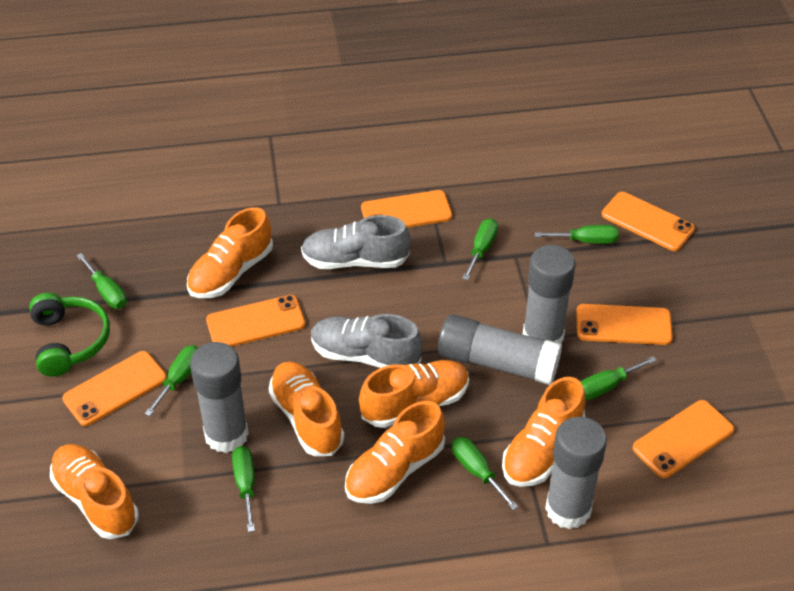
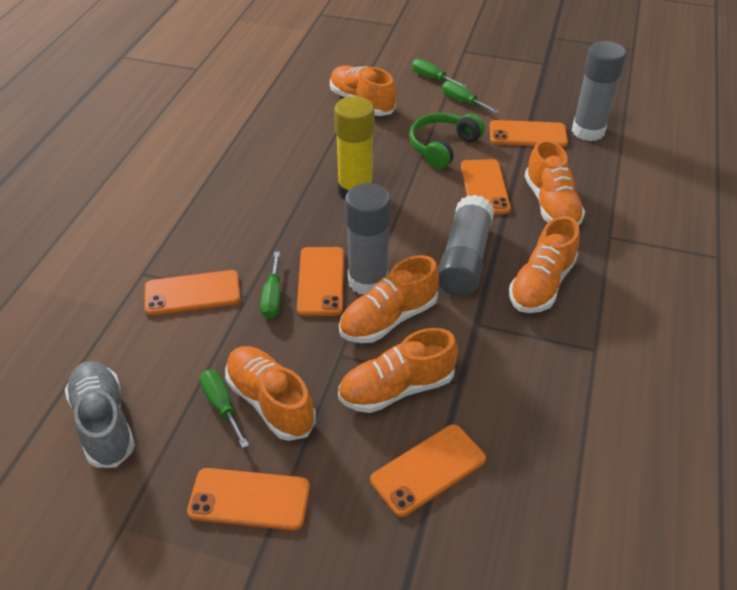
green screwdriver: 7 -> 4
grey glue stick: 4 -> 3
grey shoe: 2 -> 1
yellow glue stick: 0 -> 1

